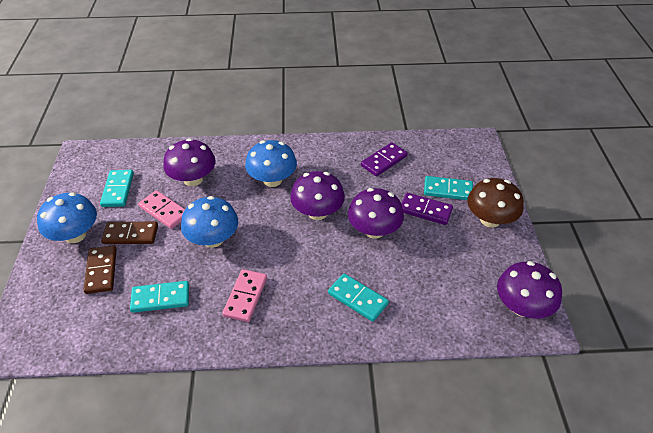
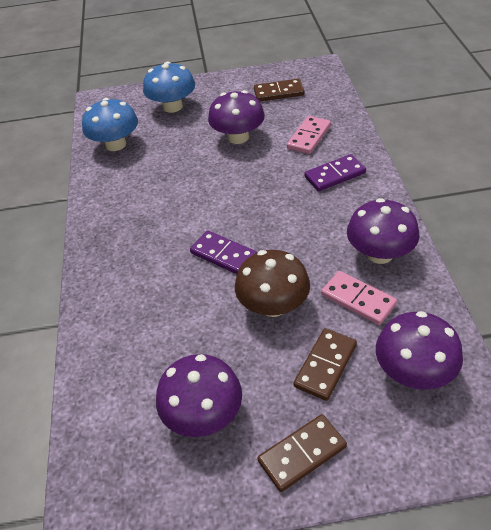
blue mushroom: 3 -> 2
brown domino: 2 -> 3
turquoise domino: 4 -> 0

